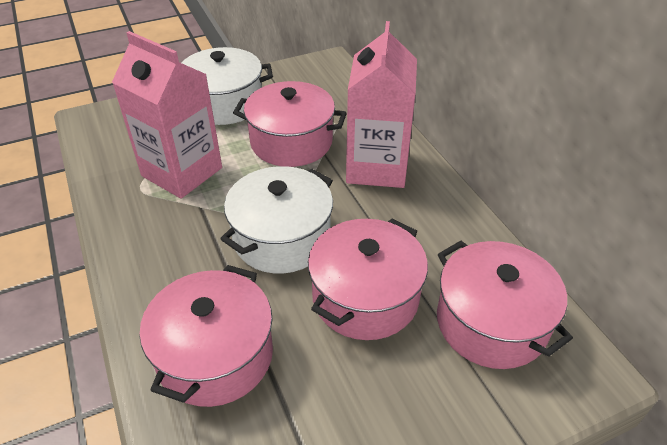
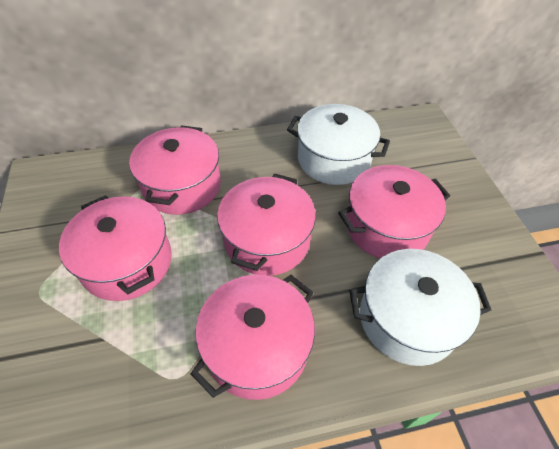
pink carton: 2 -> 0
pink pot: 4 -> 5

